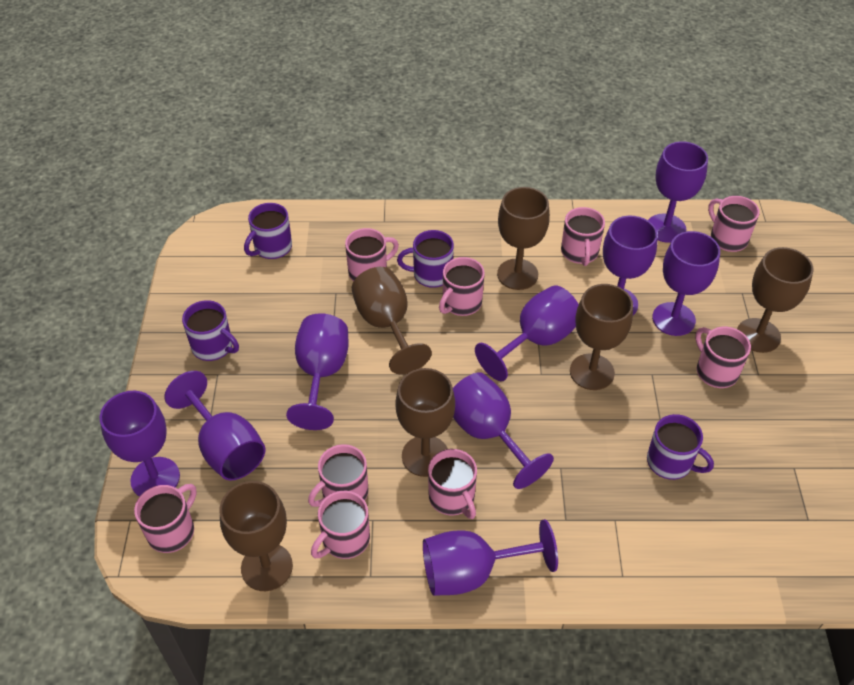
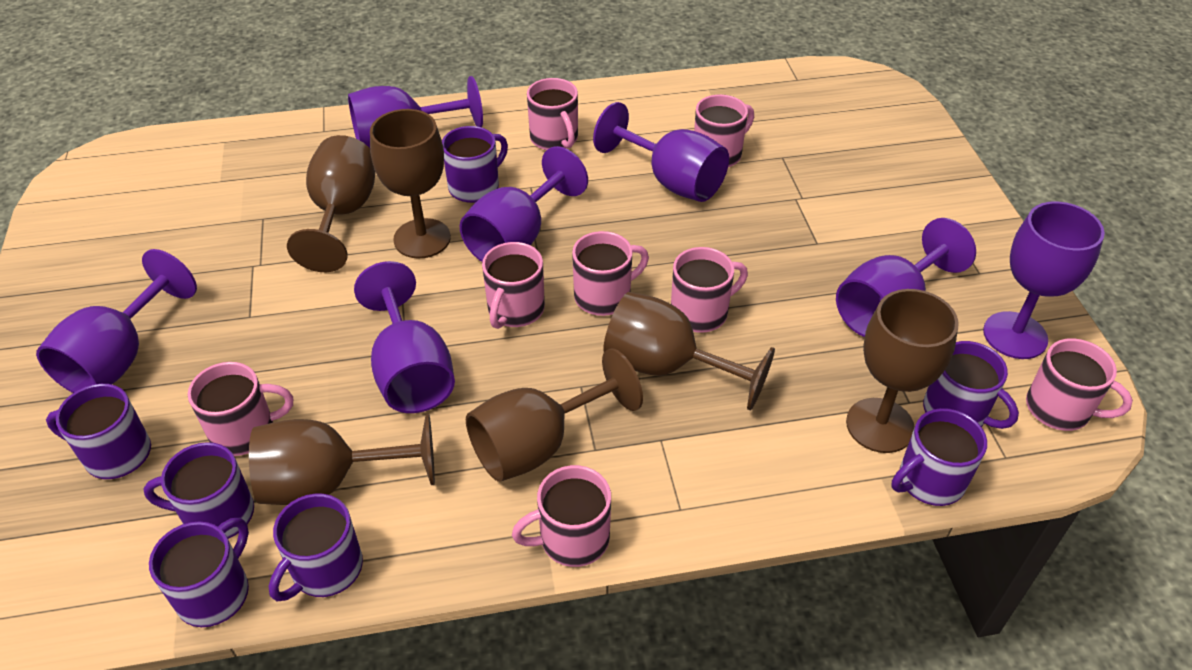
pink mug: 9 -> 8
purple goblet: 9 -> 7
purple mug: 4 -> 7

